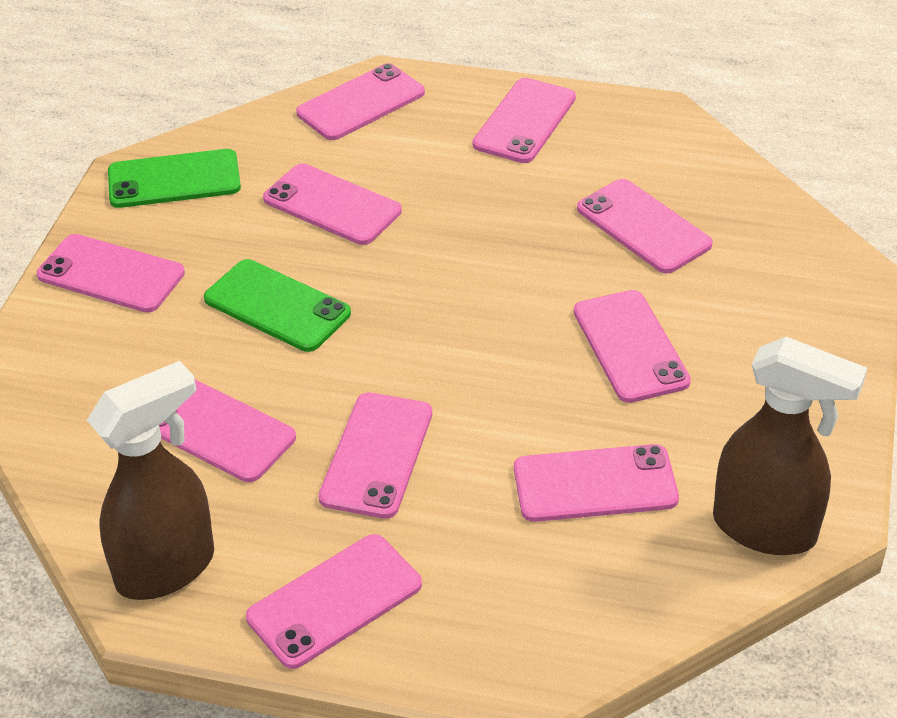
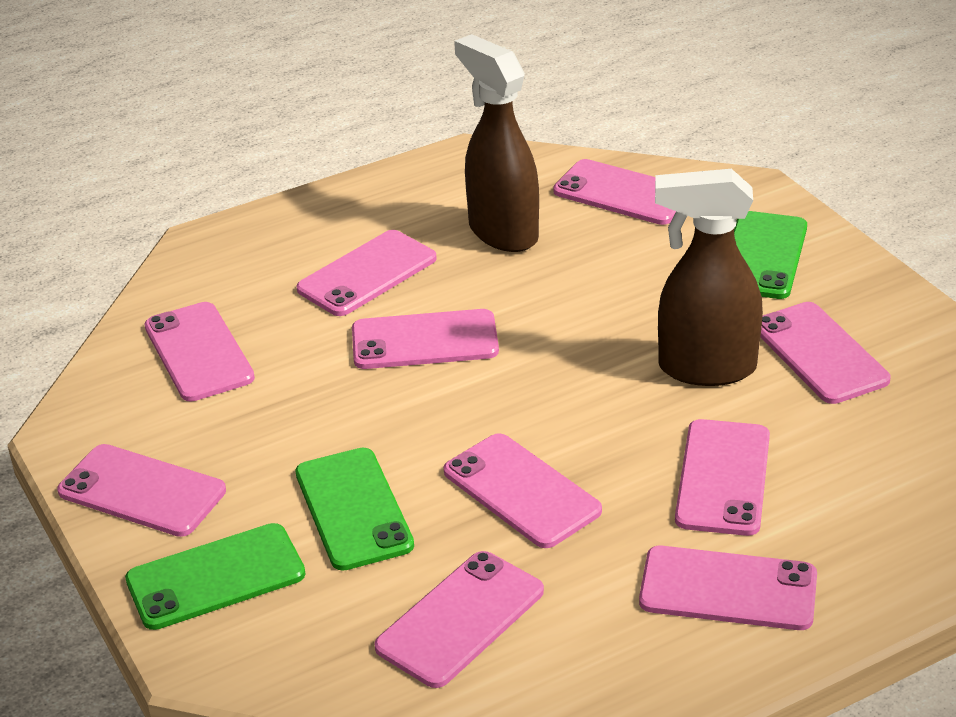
green phone: 2 -> 3

